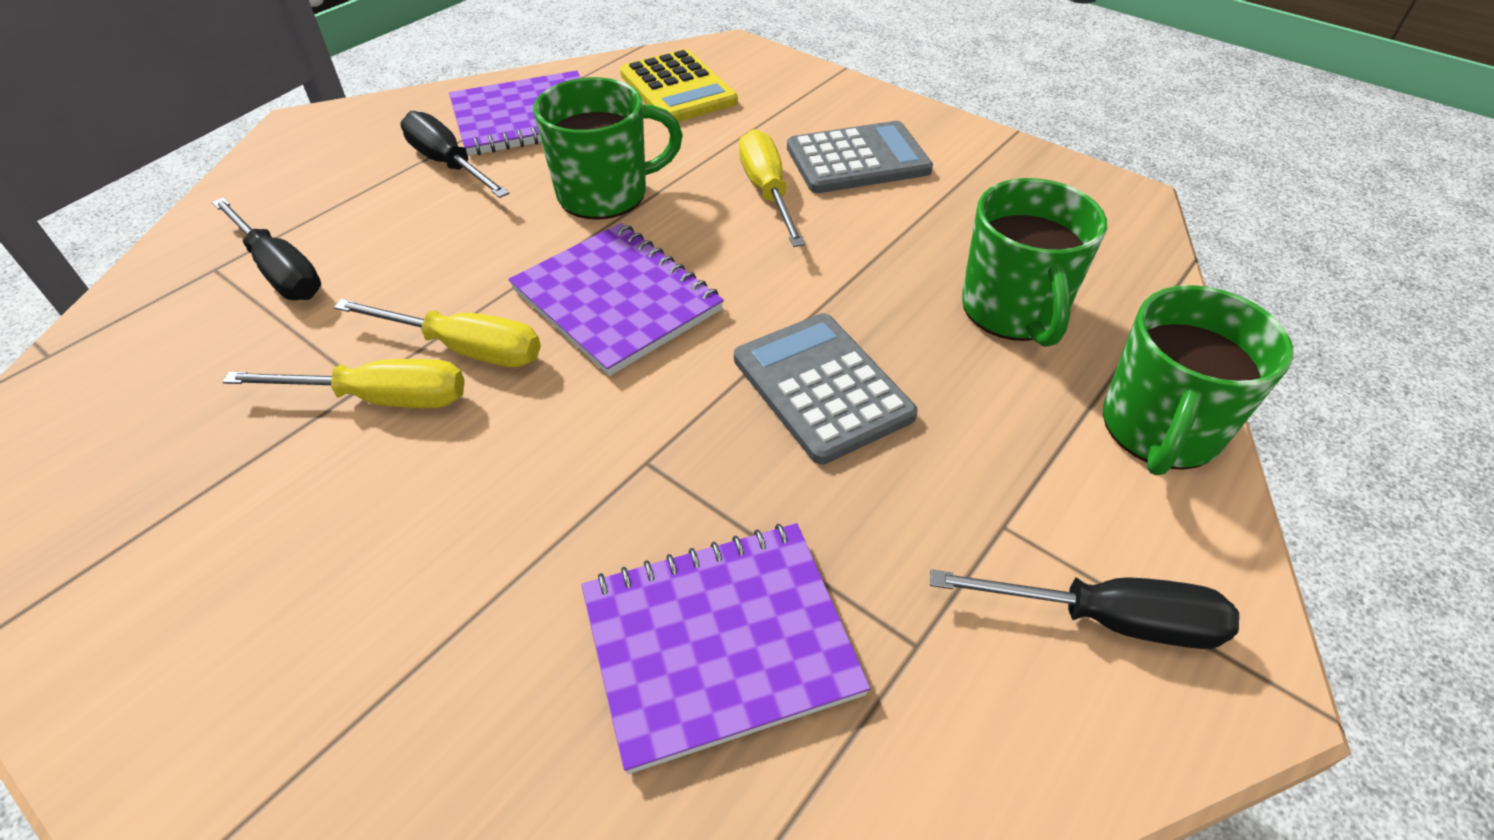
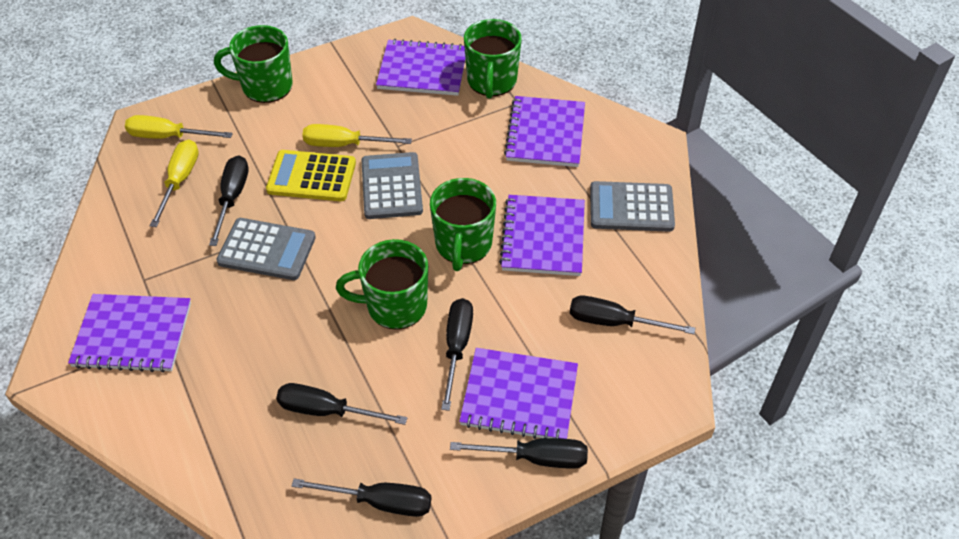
black screwdriver: 3 -> 6
green mug: 3 -> 4
grey calculator: 2 -> 3
purple notebook: 3 -> 5

